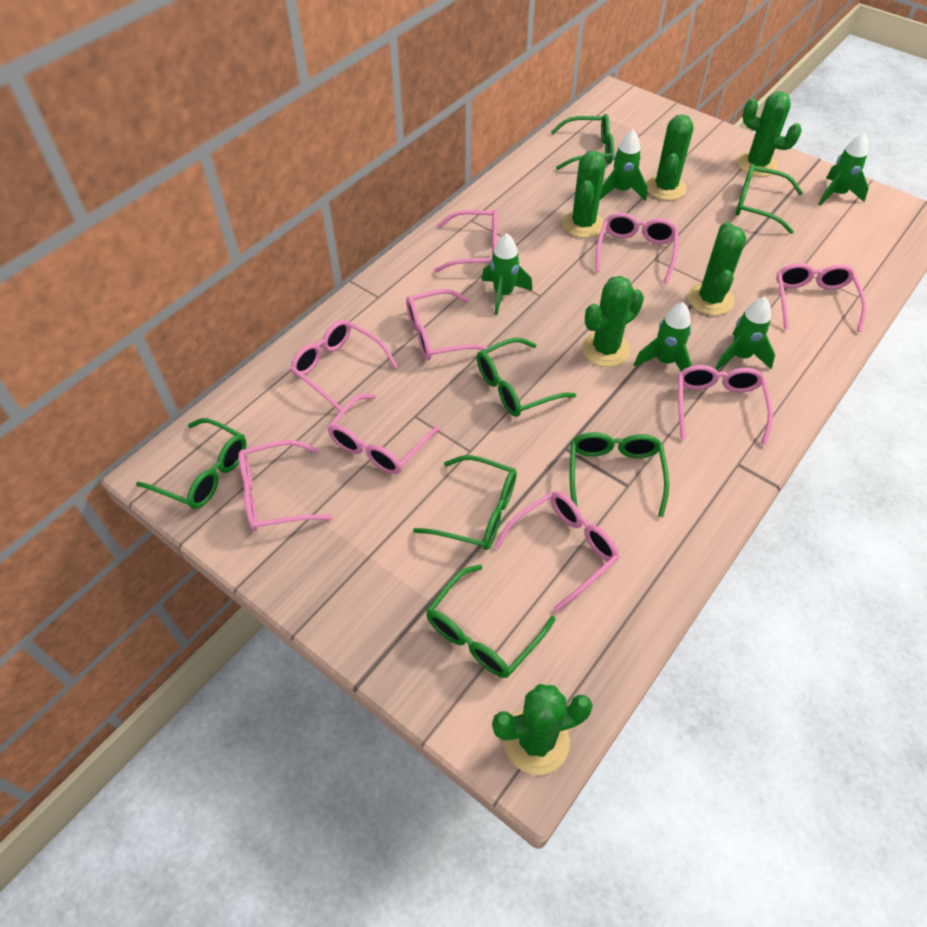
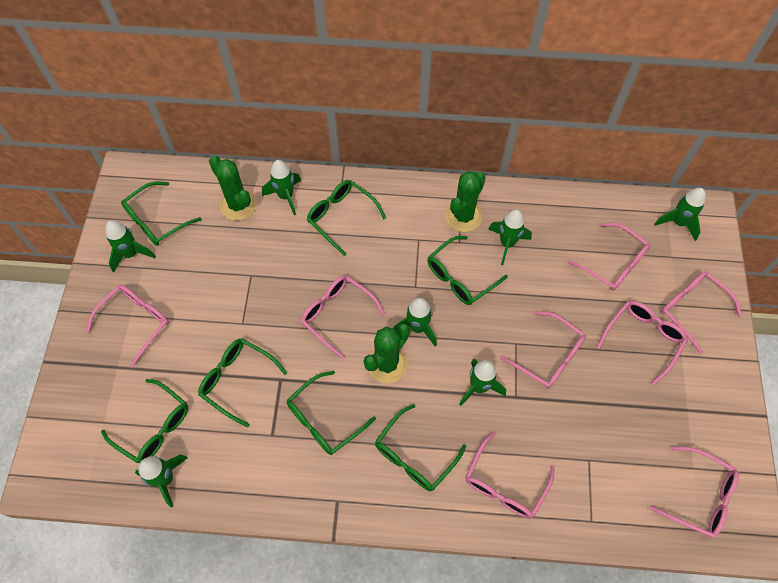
green cactus: 6 -> 3
green rocket: 5 -> 7
pink glasses: 9 -> 8

